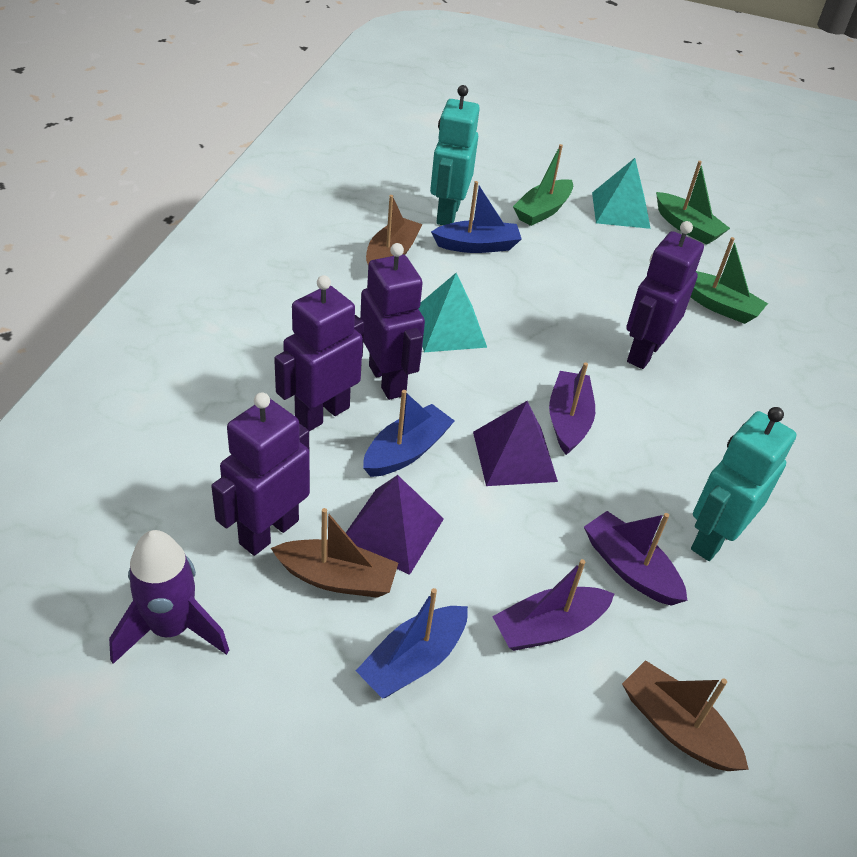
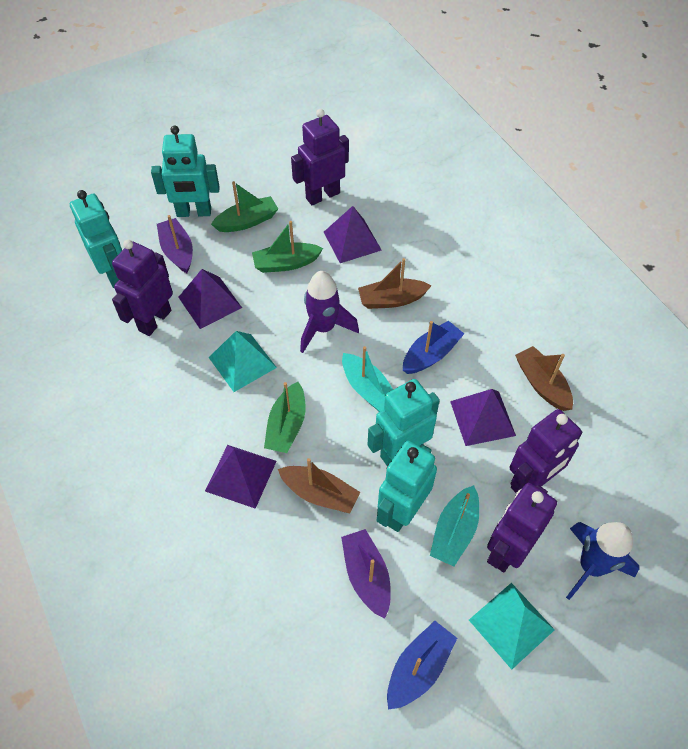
blue boat: 3 -> 2
blue rocket: 0 -> 1
purple boat: 3 -> 2
purple pyramid: 2 -> 4
turquoise boat: 0 -> 2
turquoise robot: 2 -> 4

